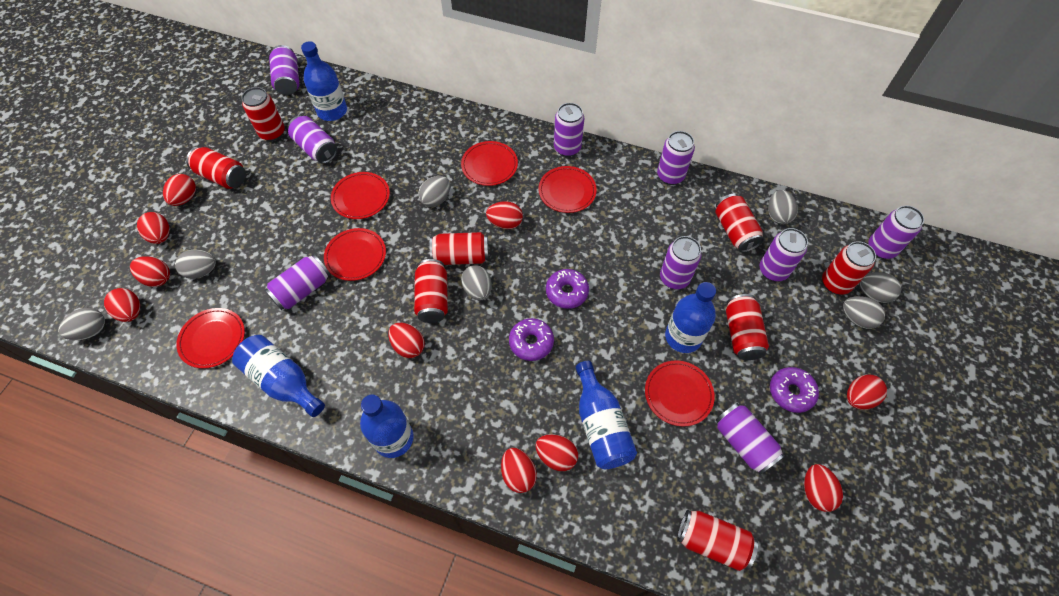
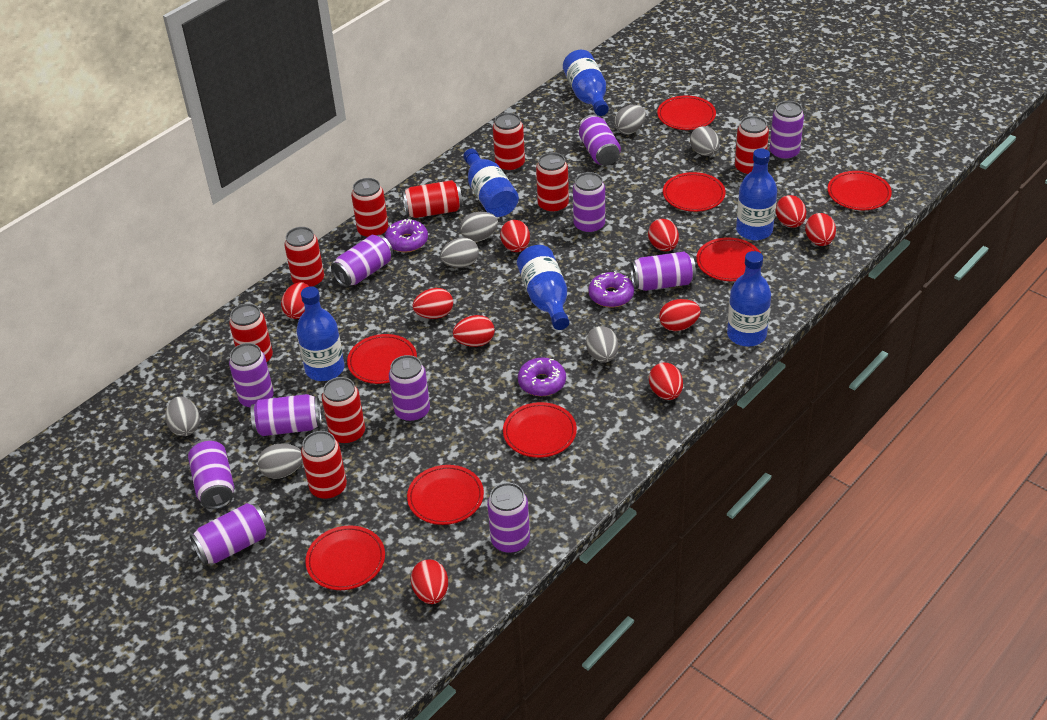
blue bottle: 5 -> 6
purple can: 9 -> 11
red can: 8 -> 9
red plate: 6 -> 8

